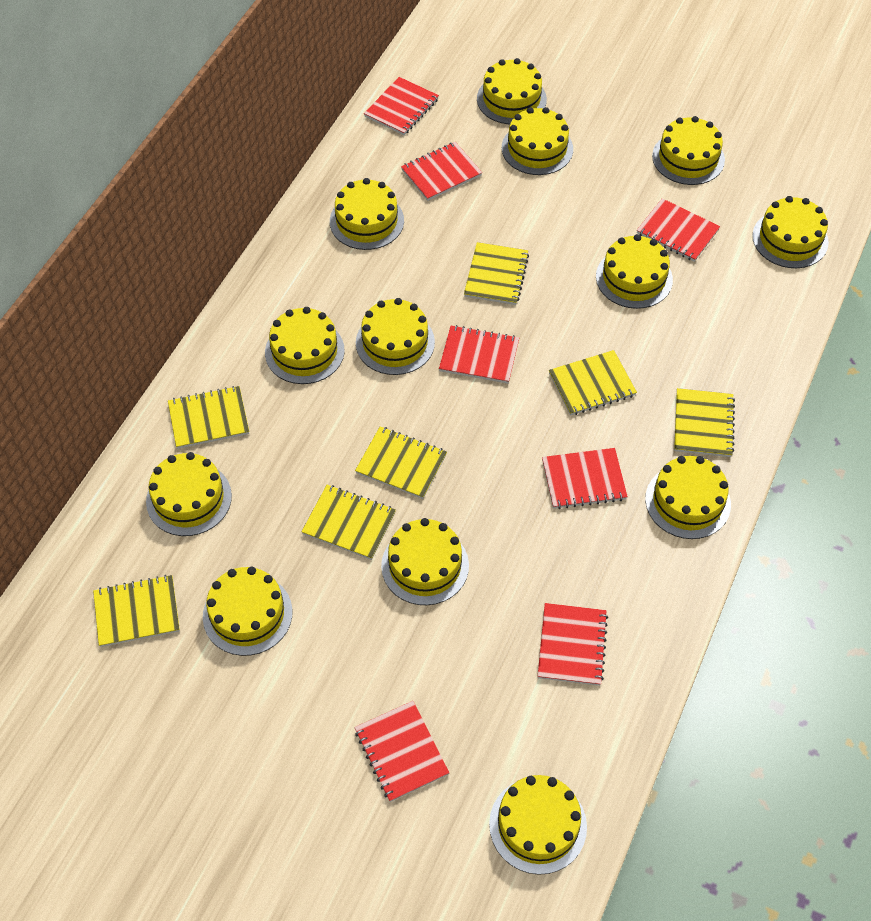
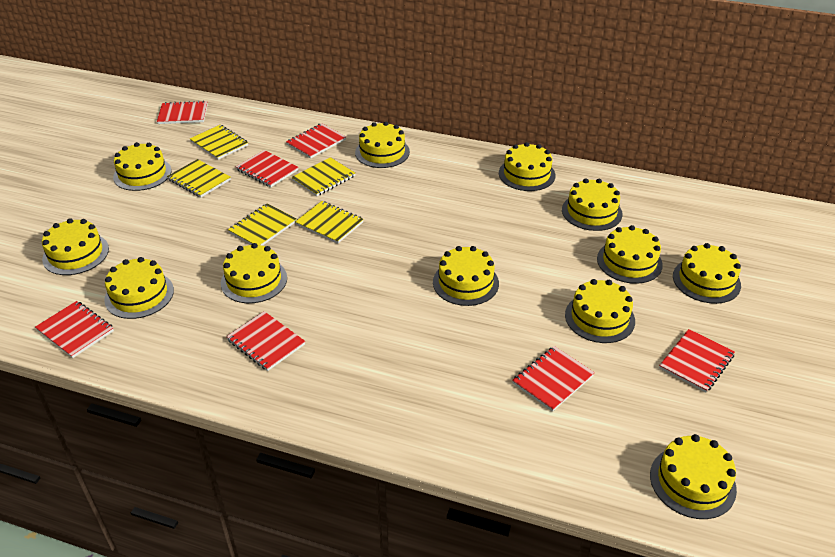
yellow cake: 13 -> 12
yellow notebook: 7 -> 5

